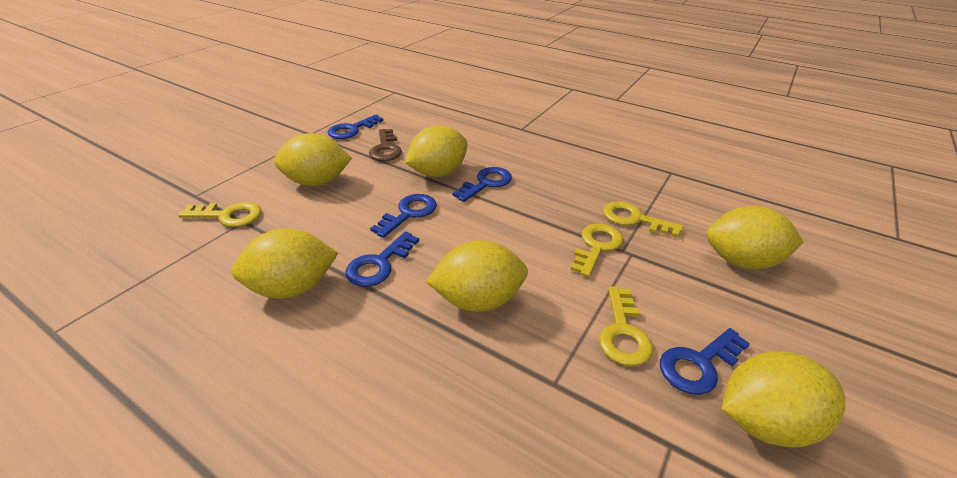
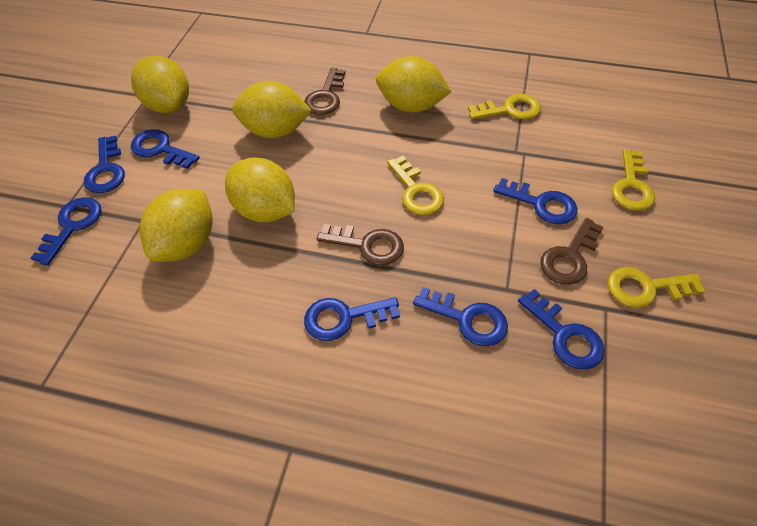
blue key: 5 -> 7
brown key: 1 -> 3
yellow lemon: 6 -> 5

